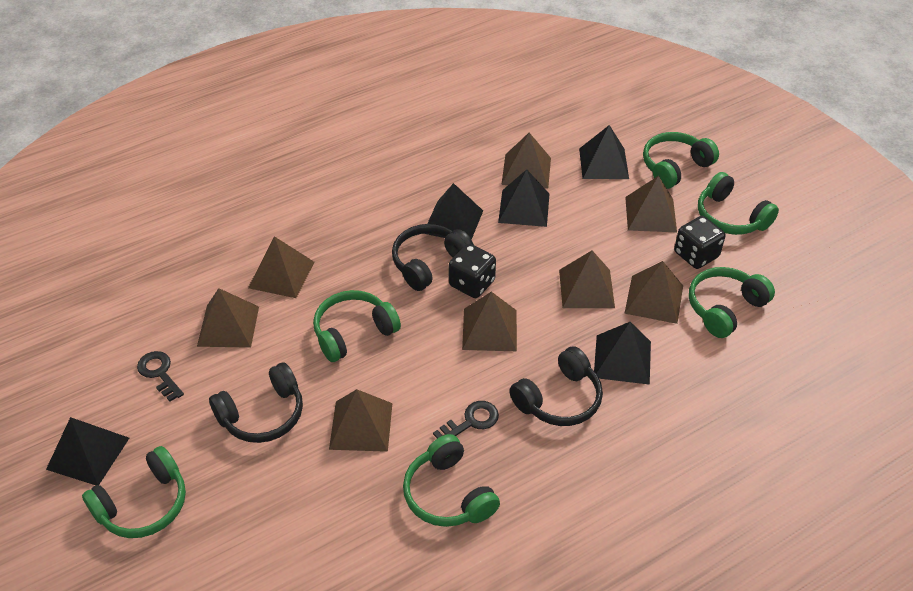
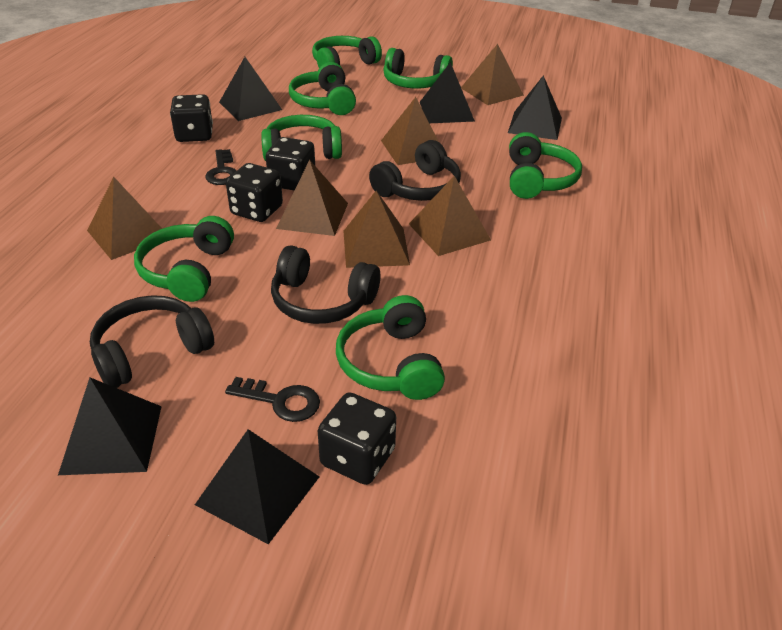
black dice: 2 -> 4
brown pyramid: 8 -> 6
green headphones: 6 -> 7

